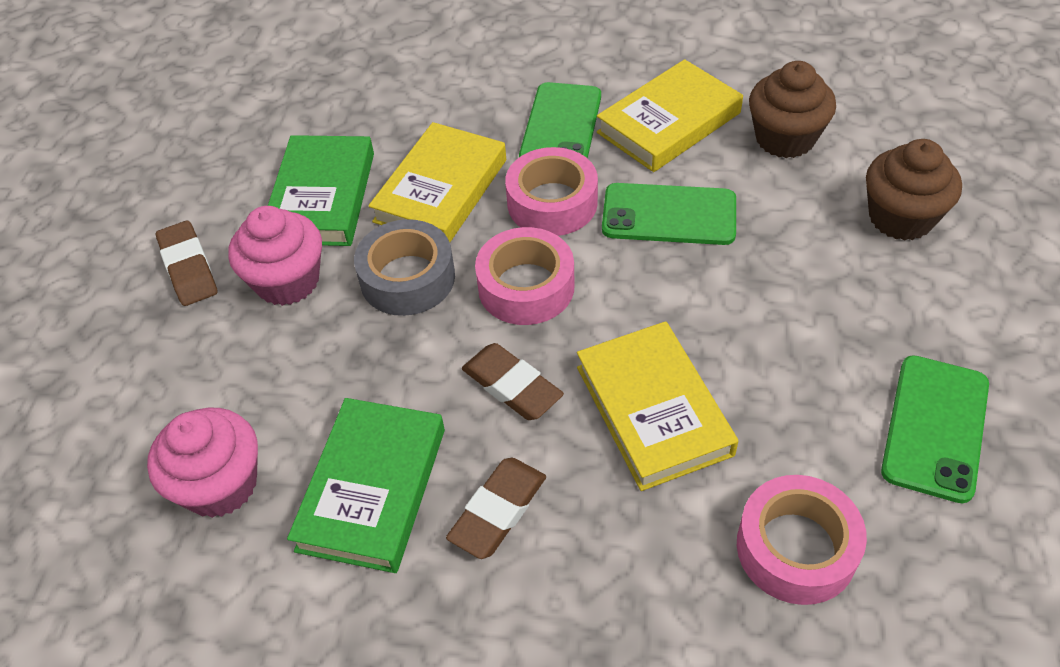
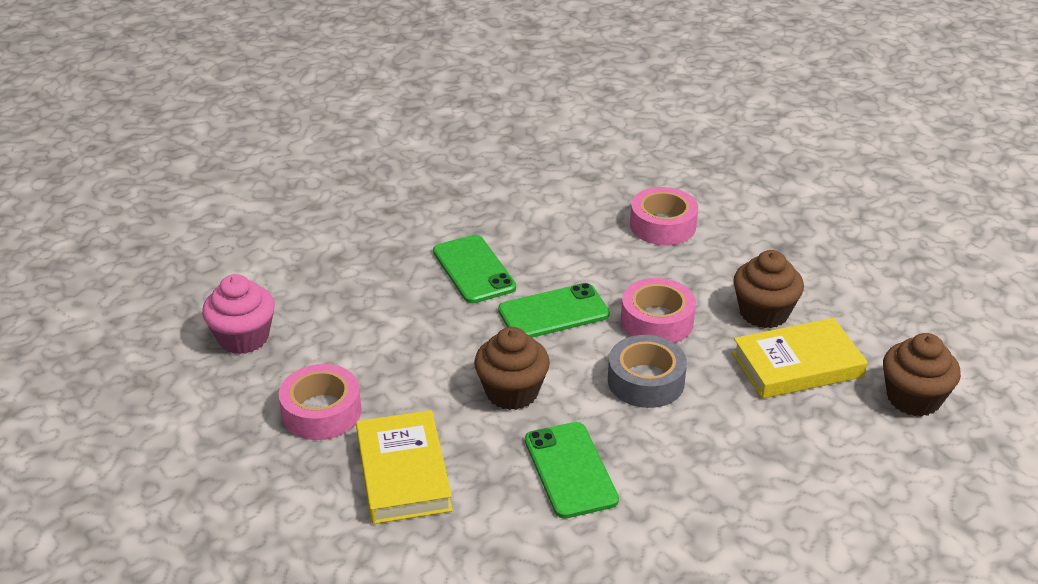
brown cupcake: 2 -> 3
brown eraser: 3 -> 0
green book: 2 -> 0
pink cupcake: 2 -> 1
yellow book: 3 -> 2

